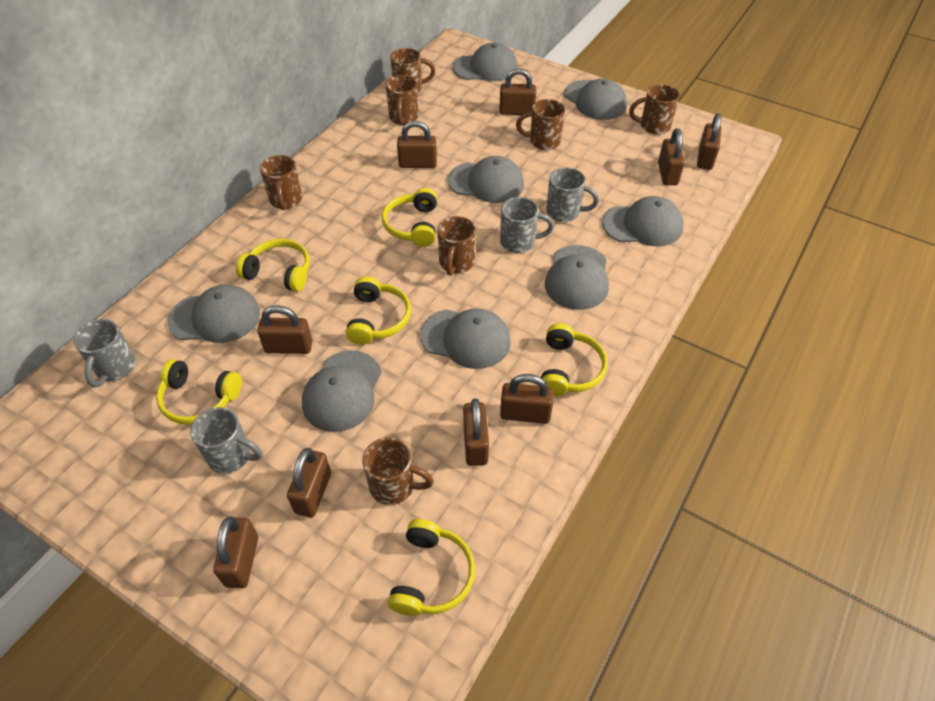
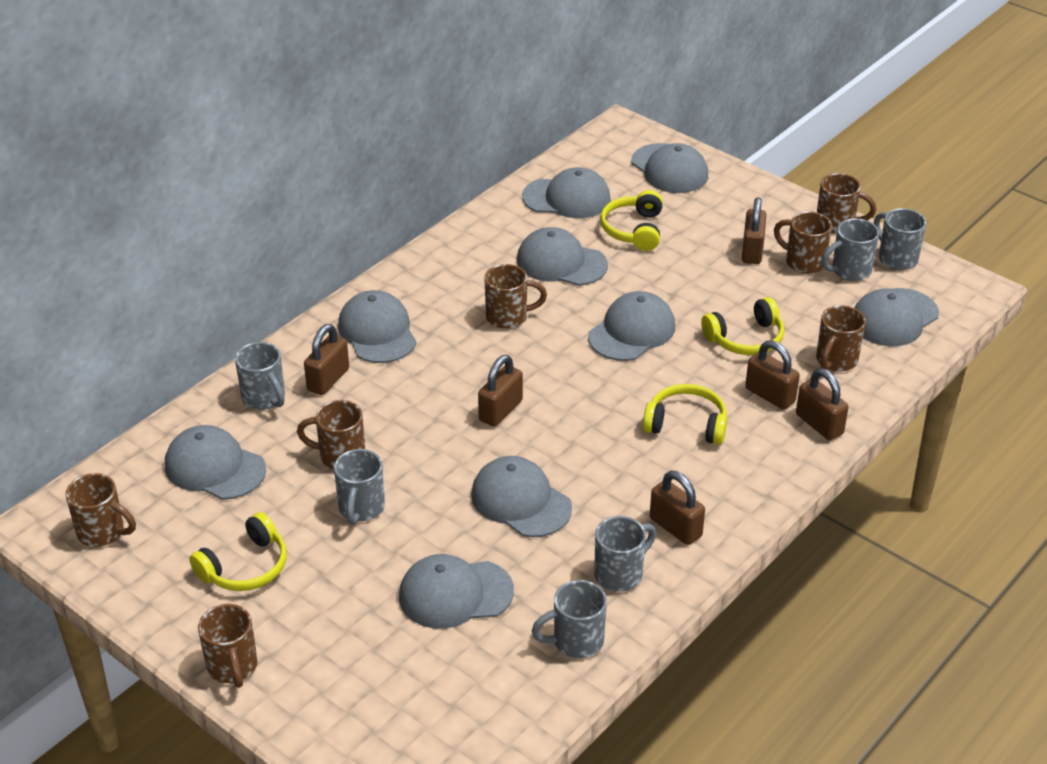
brown padlock: 9 -> 6
grey cap: 8 -> 9
grey mug: 4 -> 6
yellow headphones: 6 -> 4

